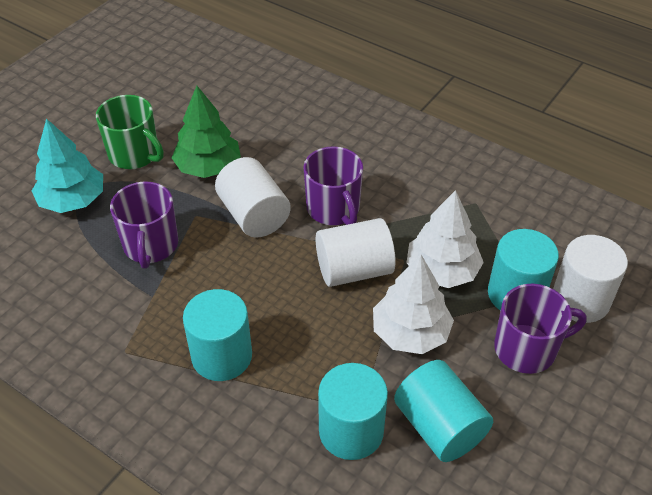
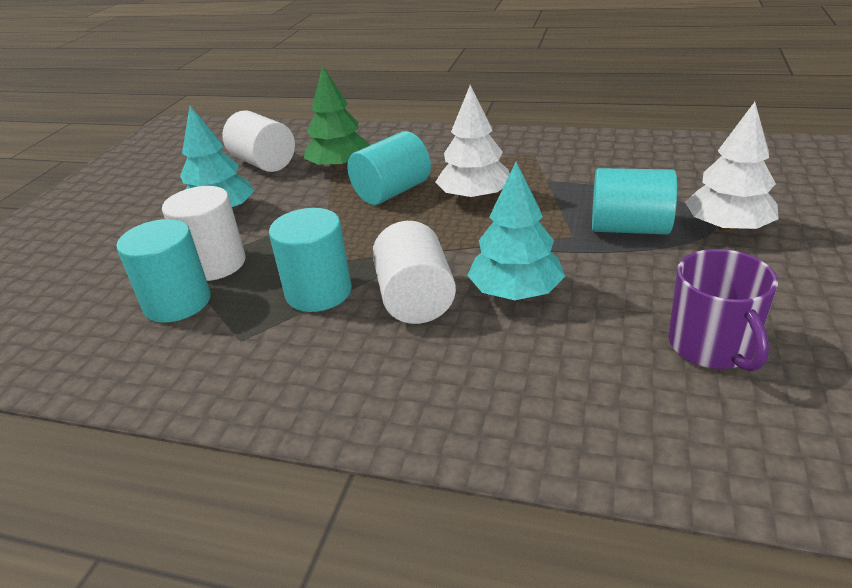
green mug: 1 -> 0
purple mug: 3 -> 1
turquoise tree: 1 -> 2

